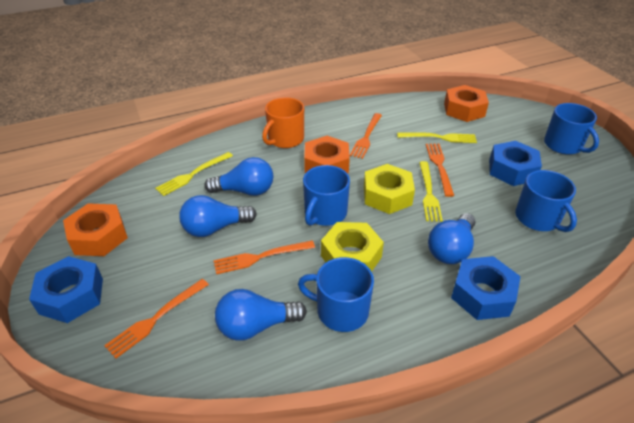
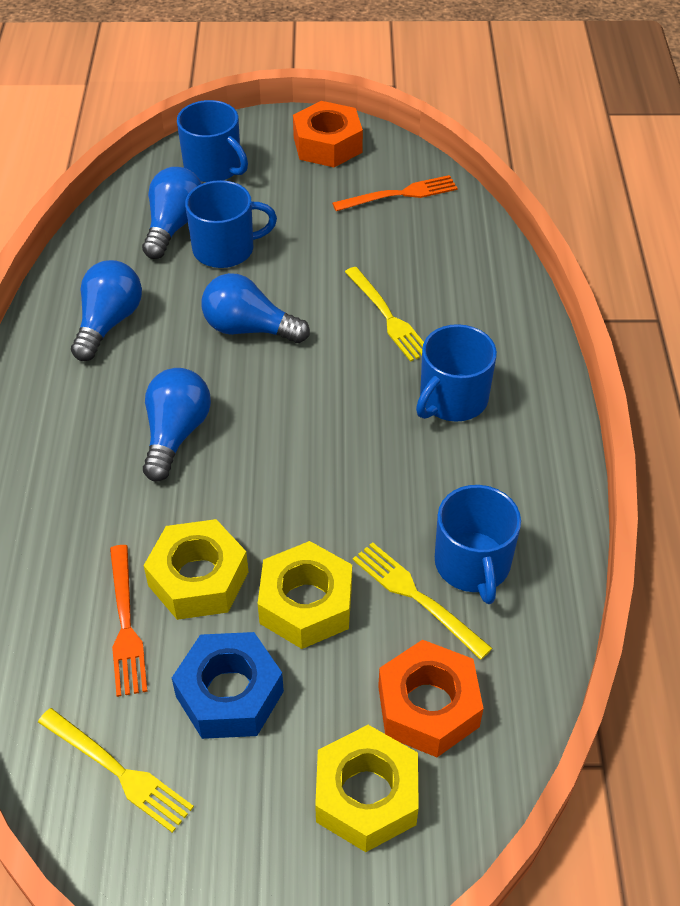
blue nut: 3 -> 1
orange fork: 4 -> 2
orange mug: 1 -> 0
orange nut: 3 -> 2
yellow nut: 2 -> 3

